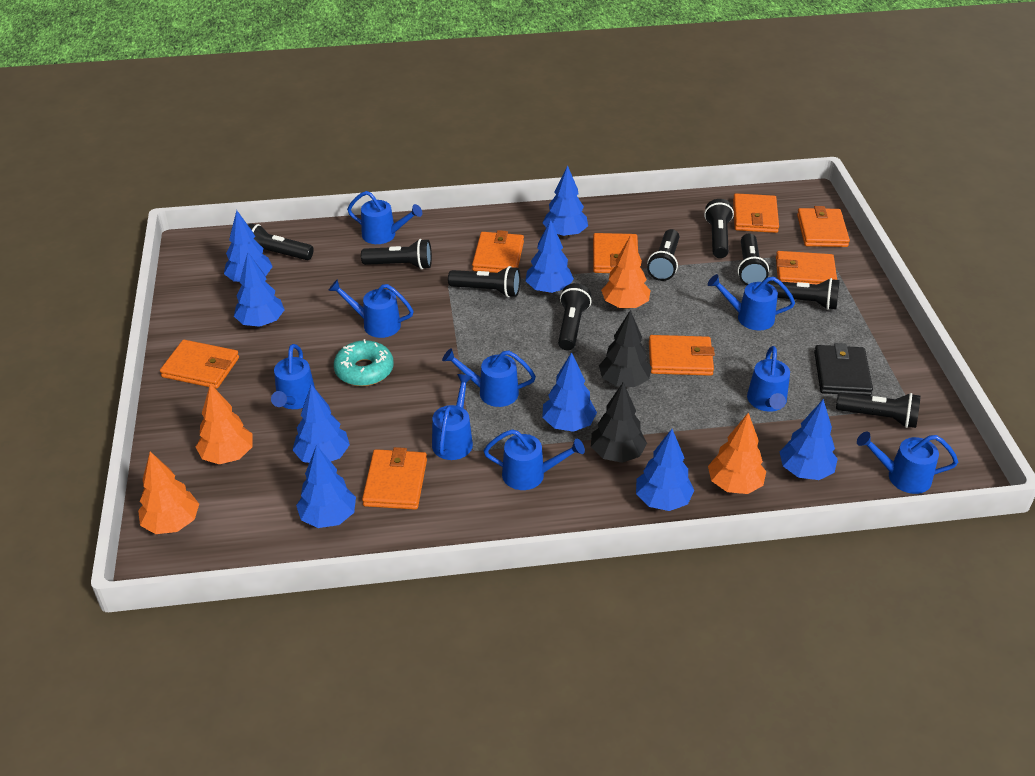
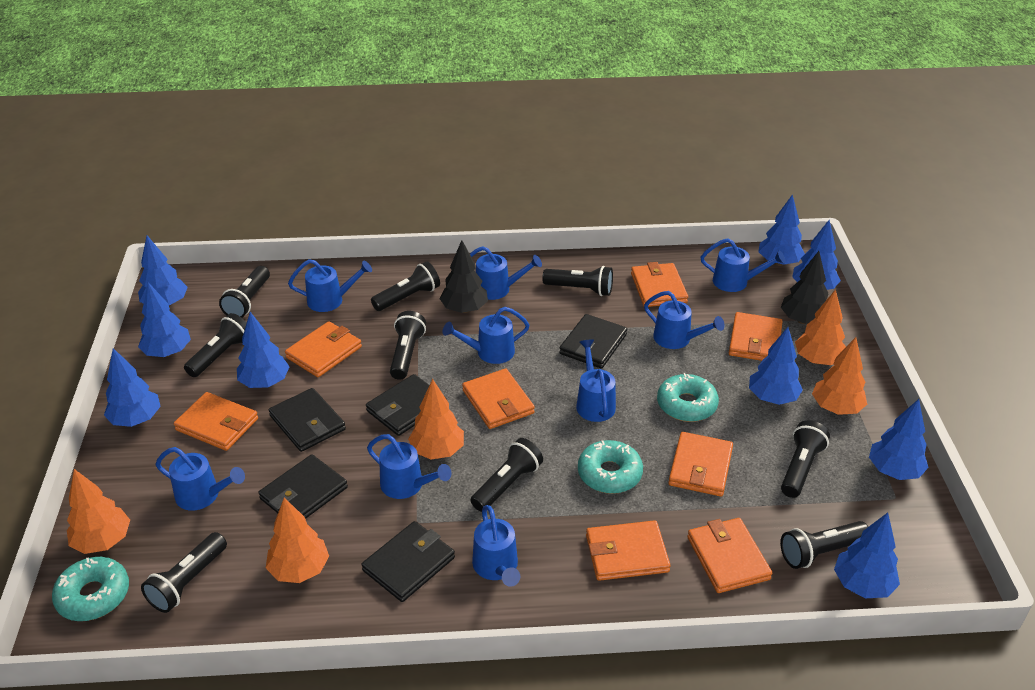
black wallet: 1 -> 5
orange tree: 4 -> 5
turquoise donut: 1 -> 3

